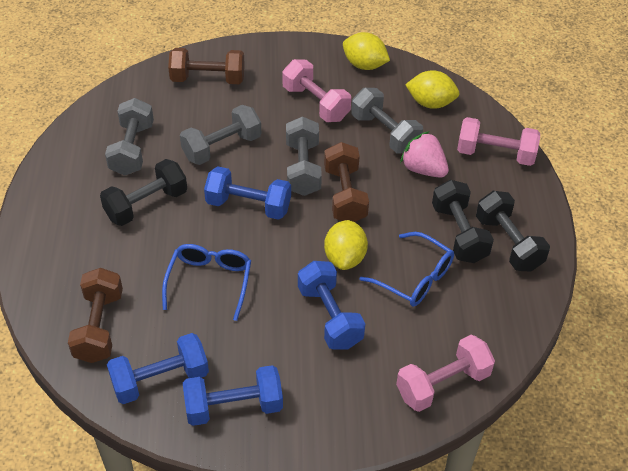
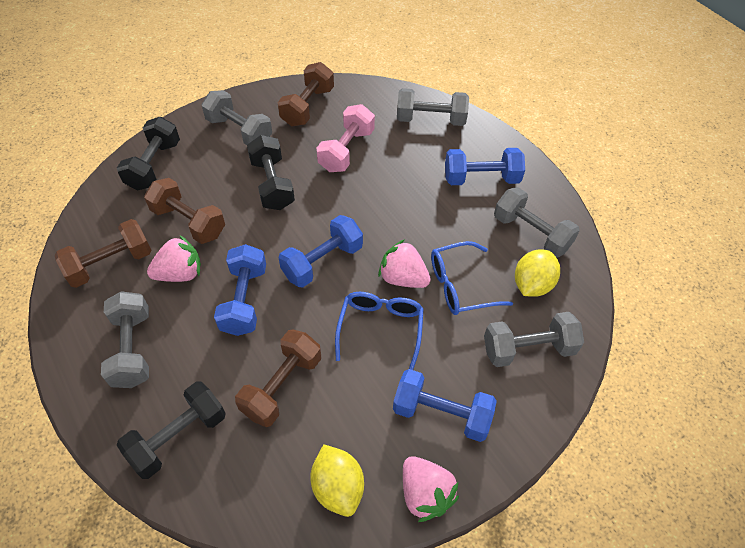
brown dumbbell: 3 -> 4
grey dumbbell: 4 -> 5
pink dumbbell: 3 -> 1
pink strawberry: 1 -> 3
yellow lemon: 3 -> 2

